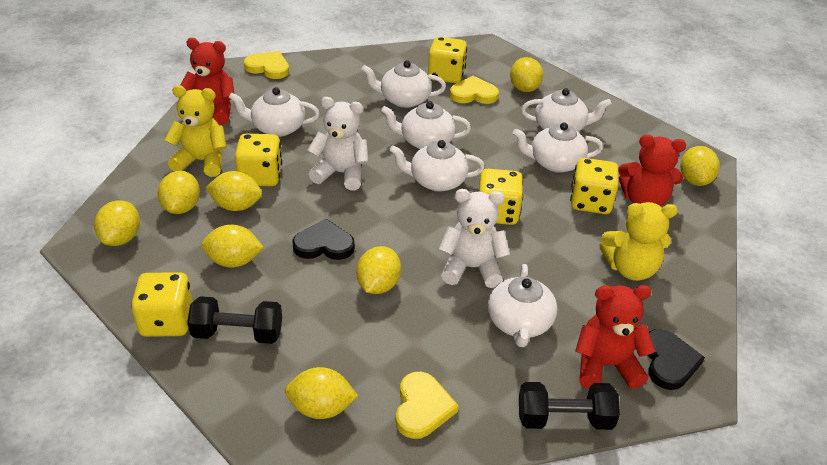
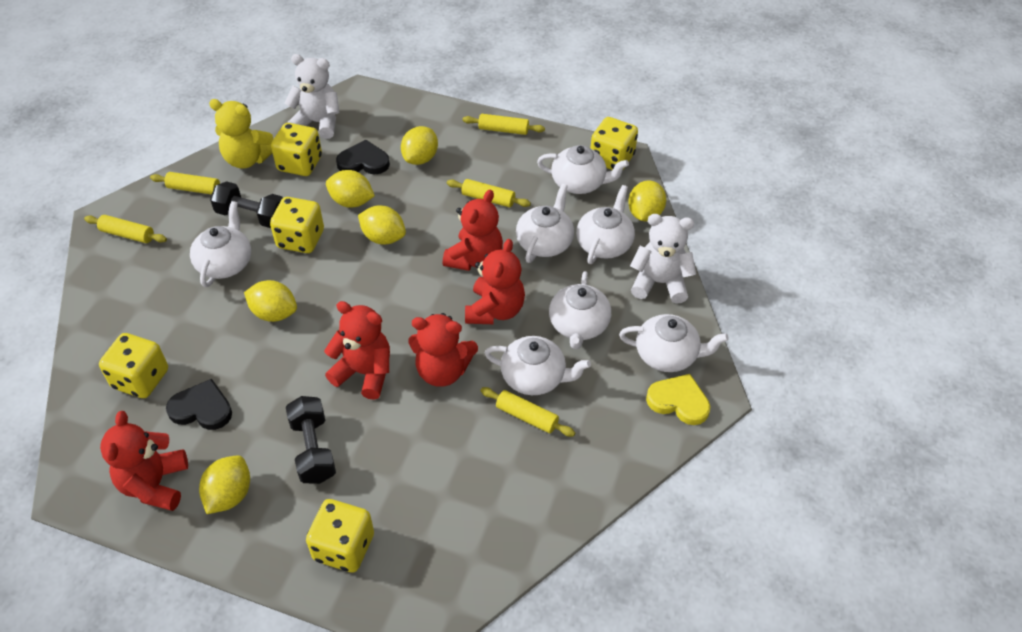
red teddy bear: 3 -> 5
yellow heart: 3 -> 1
yellow lemon: 8 -> 6
yellow rolling pin: 0 -> 5
yellow teddy bear: 2 -> 1

